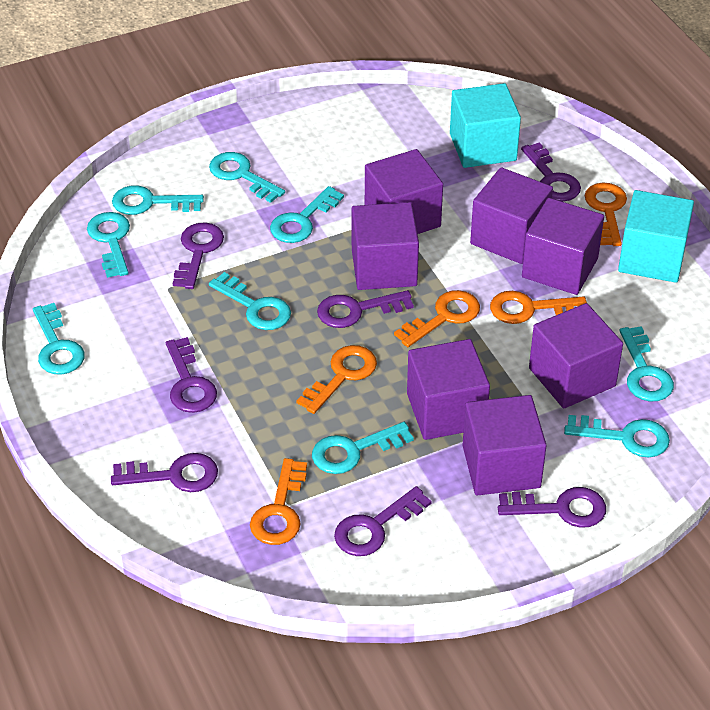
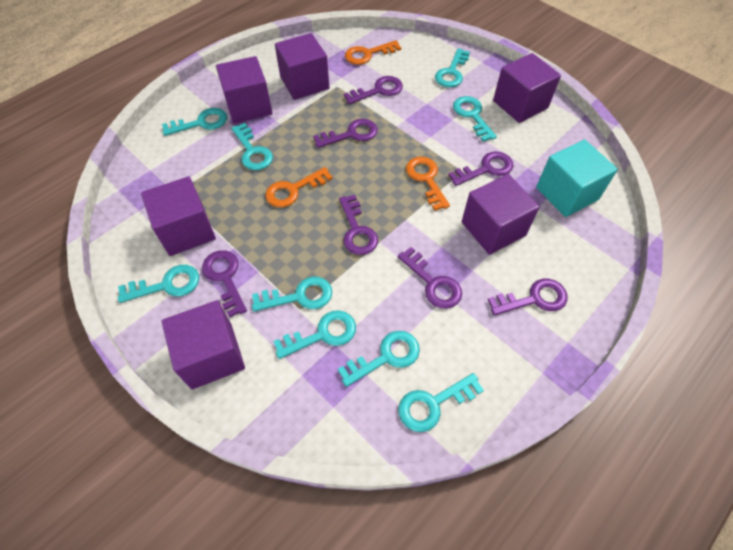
orange key: 5 -> 3
purple cube: 7 -> 6
turquoise cube: 2 -> 1

